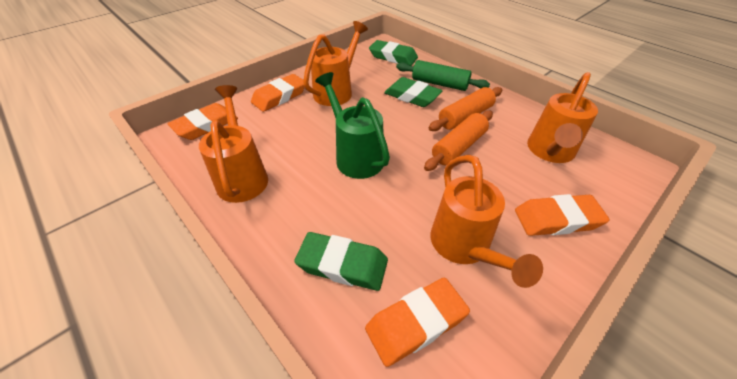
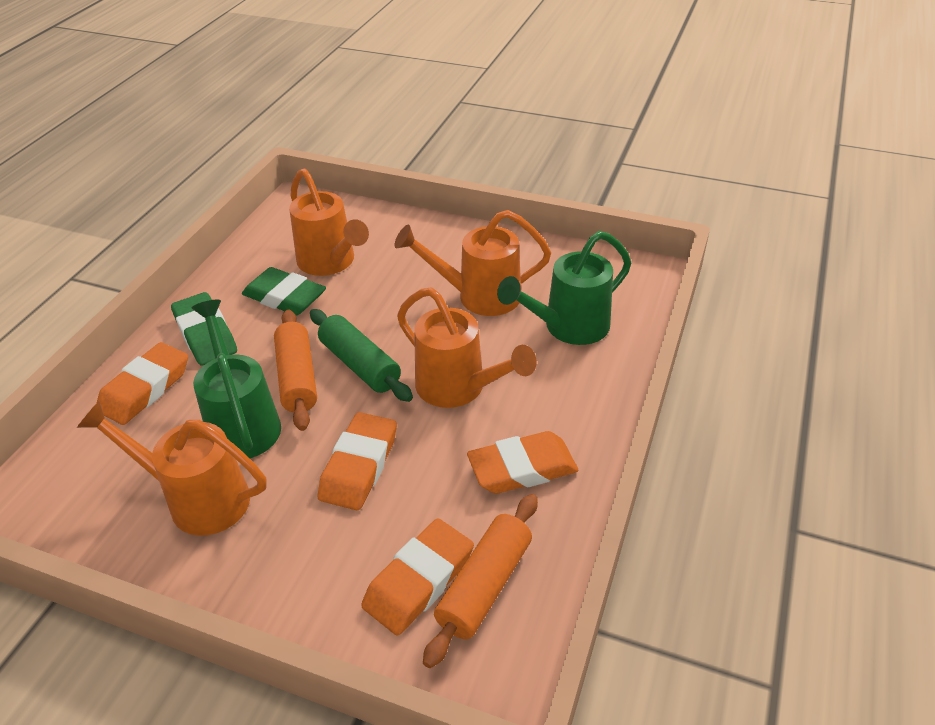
green eraser: 3 -> 2
green watering can: 1 -> 2

